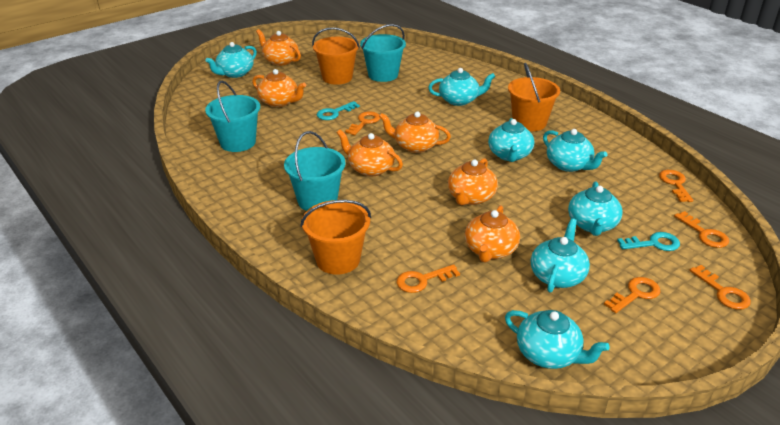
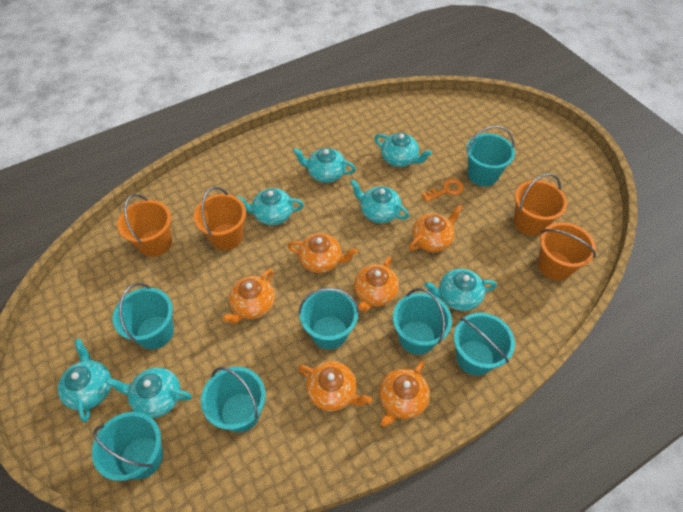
orange bucket: 3 -> 4
orange key: 6 -> 1
turquoise bucket: 3 -> 7
turquoise key: 2 -> 0

